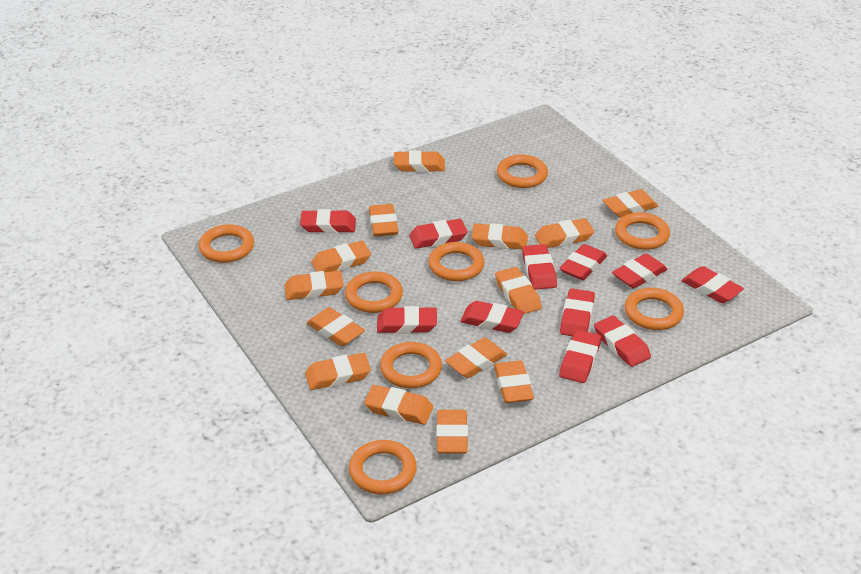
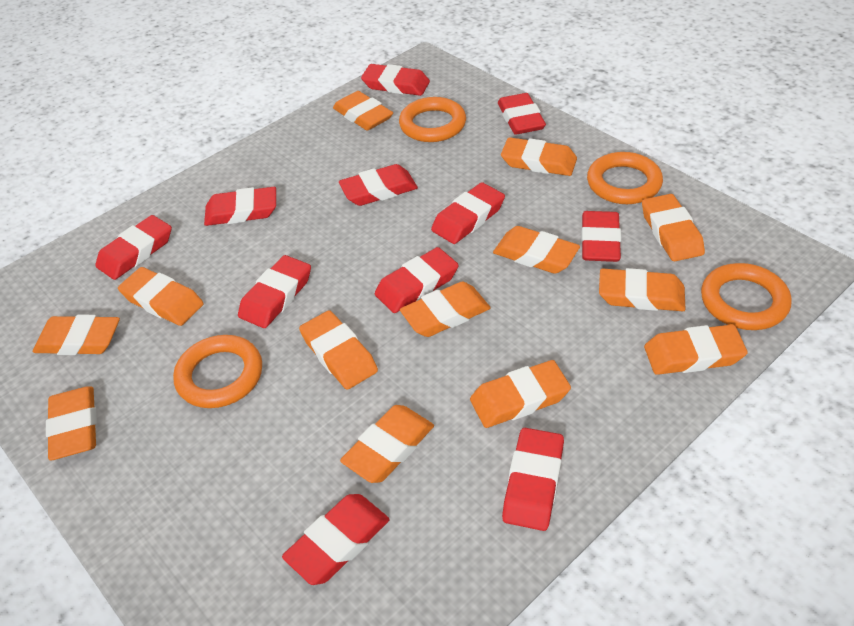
orange eraser: 14 -> 13
orange ring: 8 -> 4

